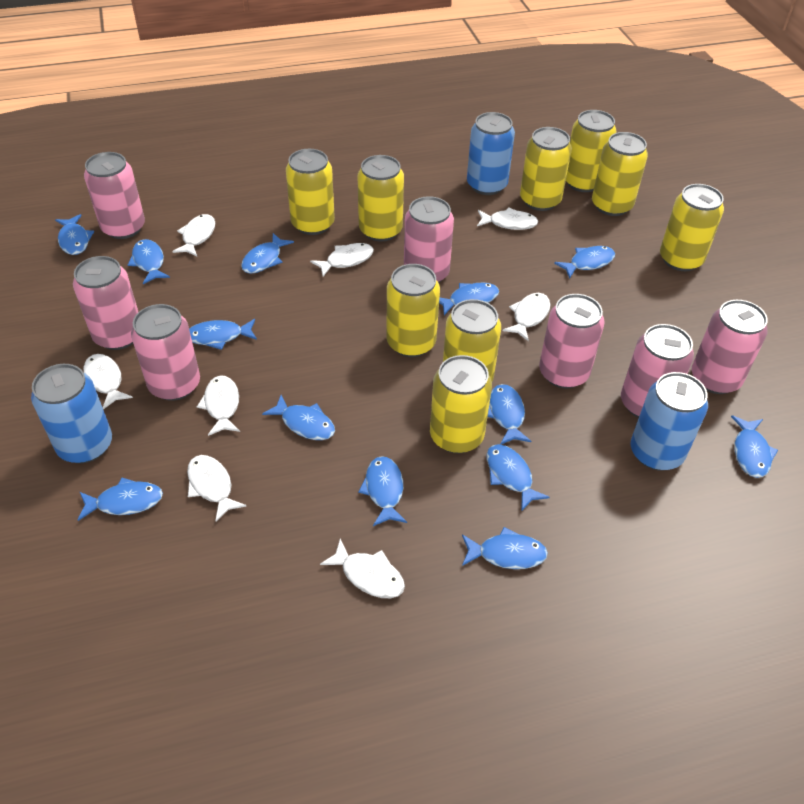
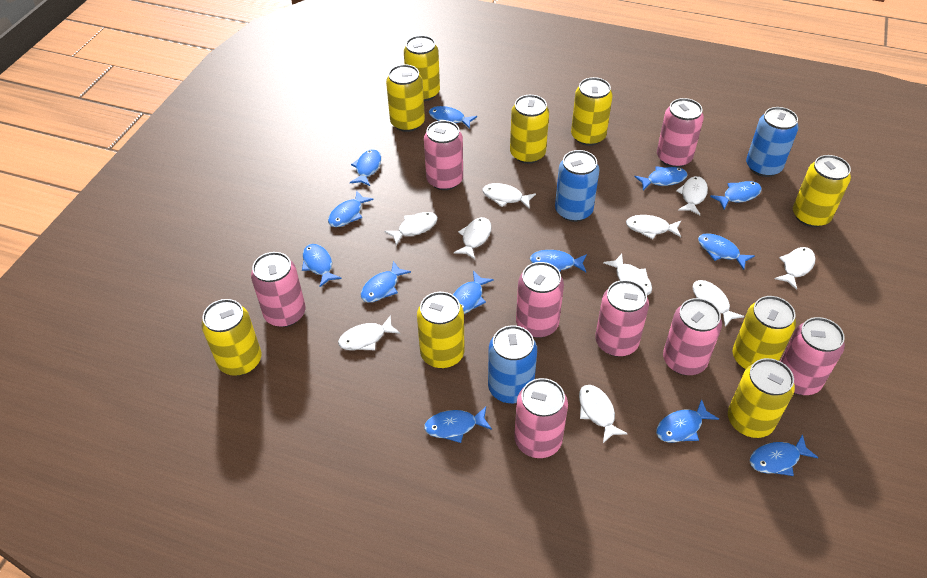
pink can: 7 -> 8
white fish: 8 -> 10

